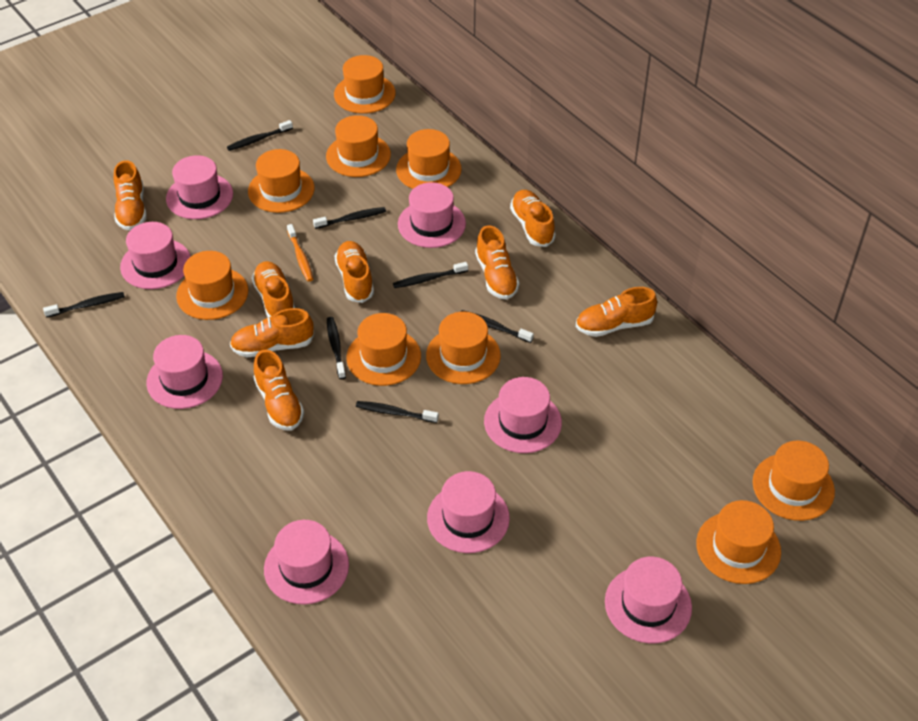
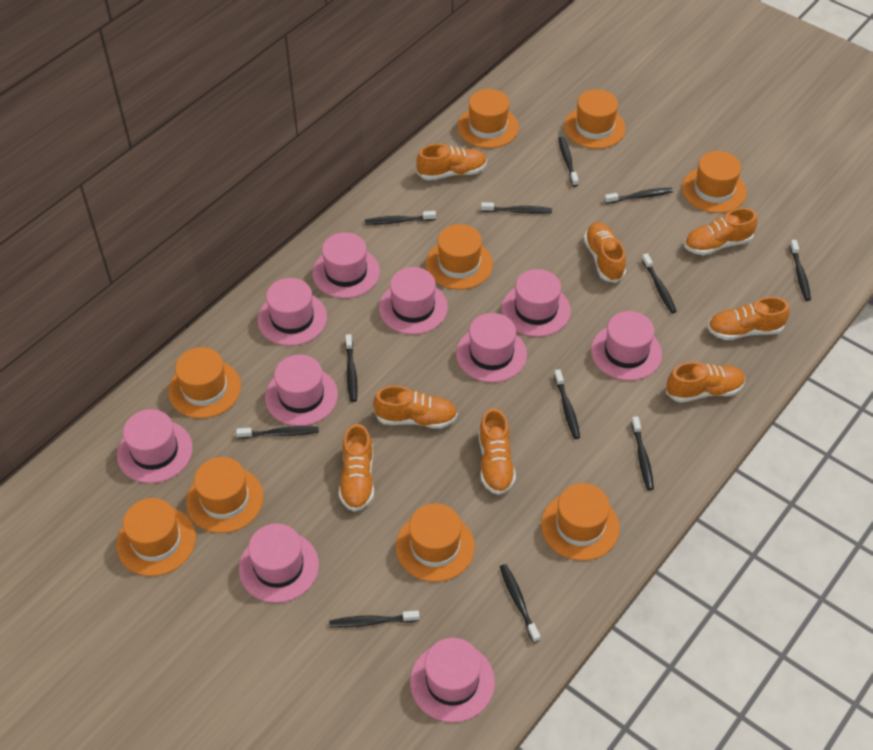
black toothbrush: 7 -> 12
orange toothbrush: 1 -> 0
pink hat: 8 -> 10

